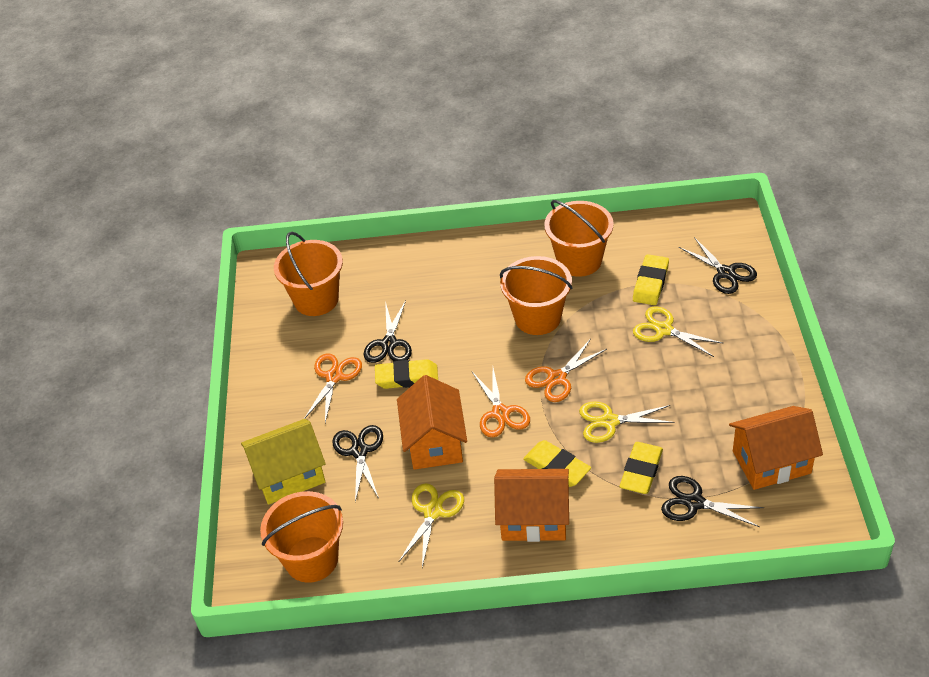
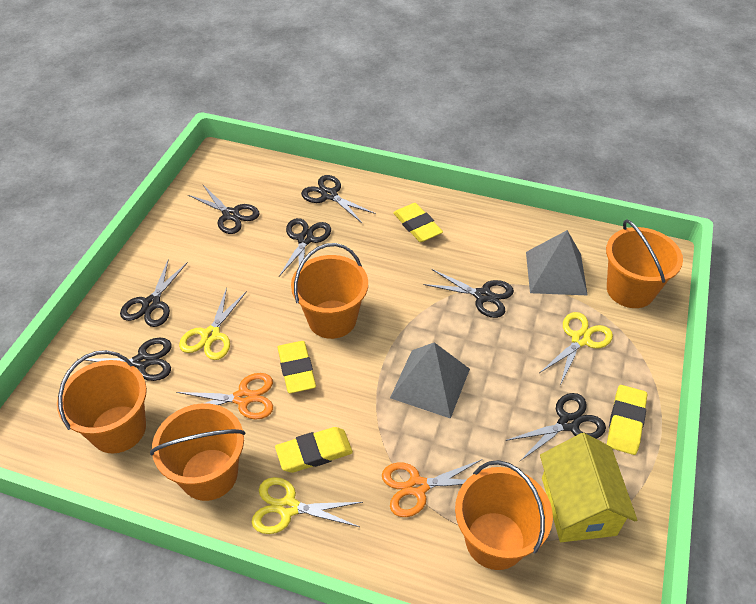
black scissors: 4 -> 7
grey pyramid: 0 -> 2
orange bucket: 4 -> 5
orange house: 3 -> 0
orange scissors: 3 -> 2

